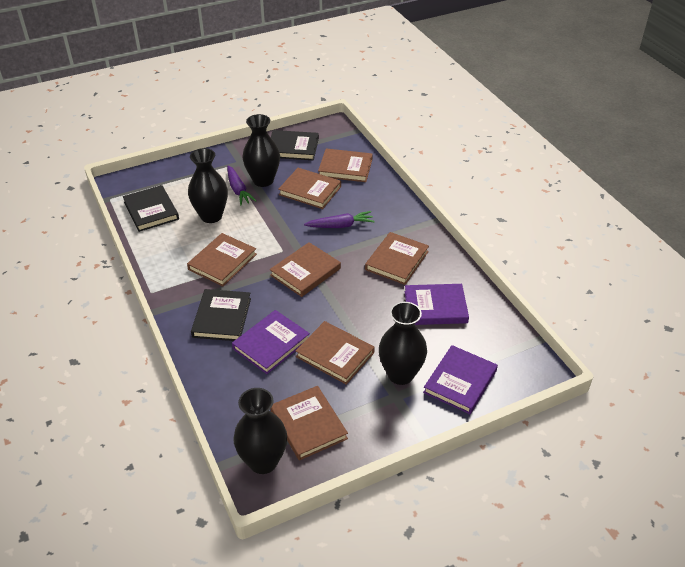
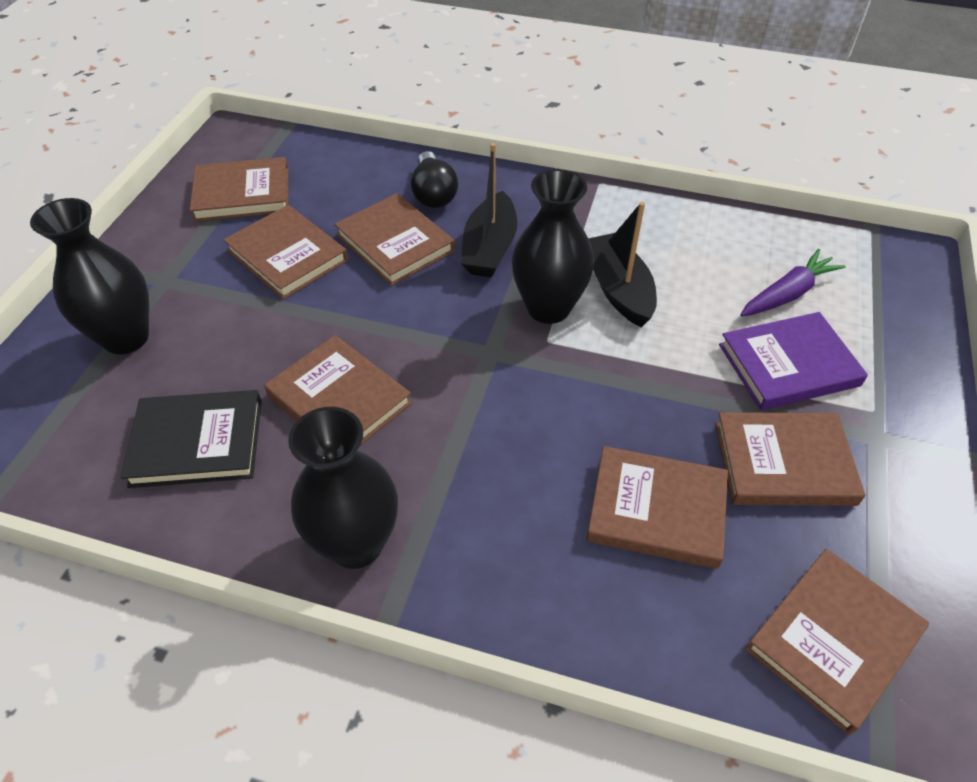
black boat: 0 -> 2
black book: 3 -> 1
black light bulb: 0 -> 1
black vase: 4 -> 3
purple book: 3 -> 1
purple carrot: 2 -> 1

